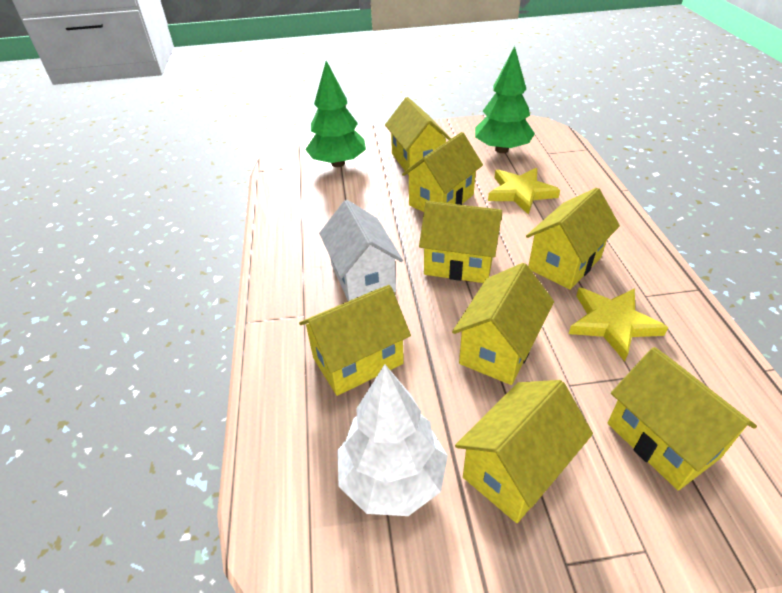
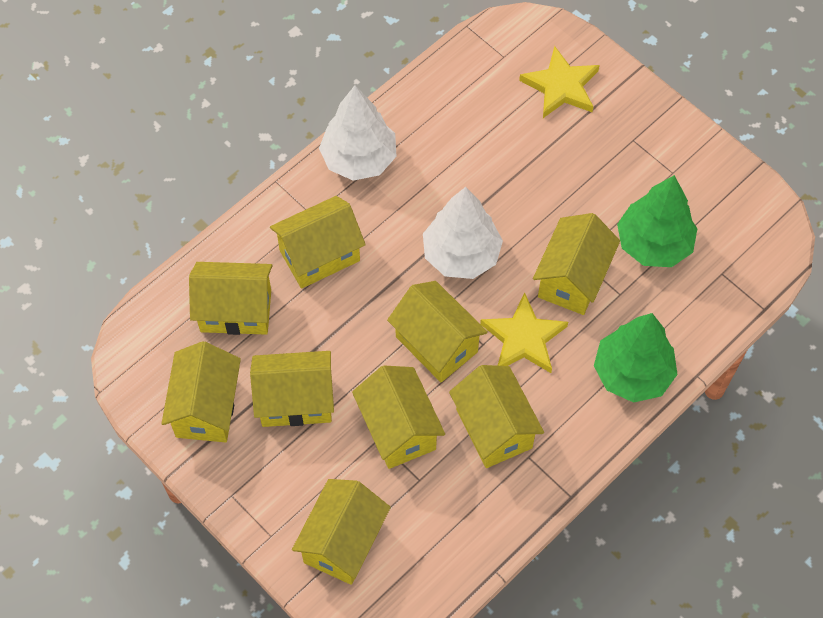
white house: 1 -> 0
white tree: 1 -> 2
yellow house: 8 -> 9

